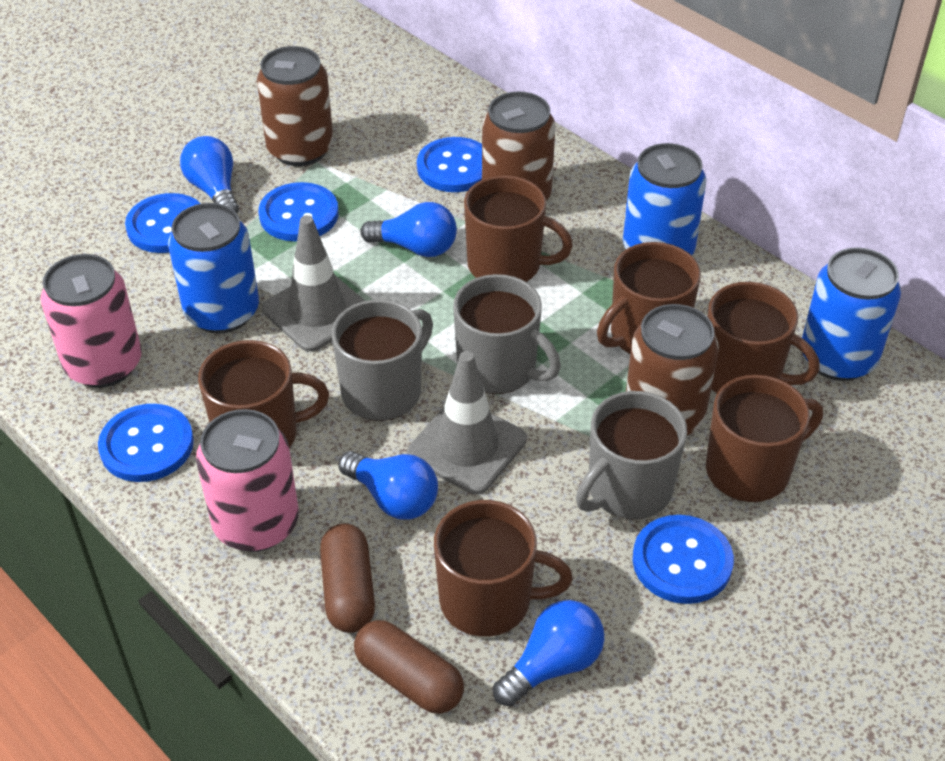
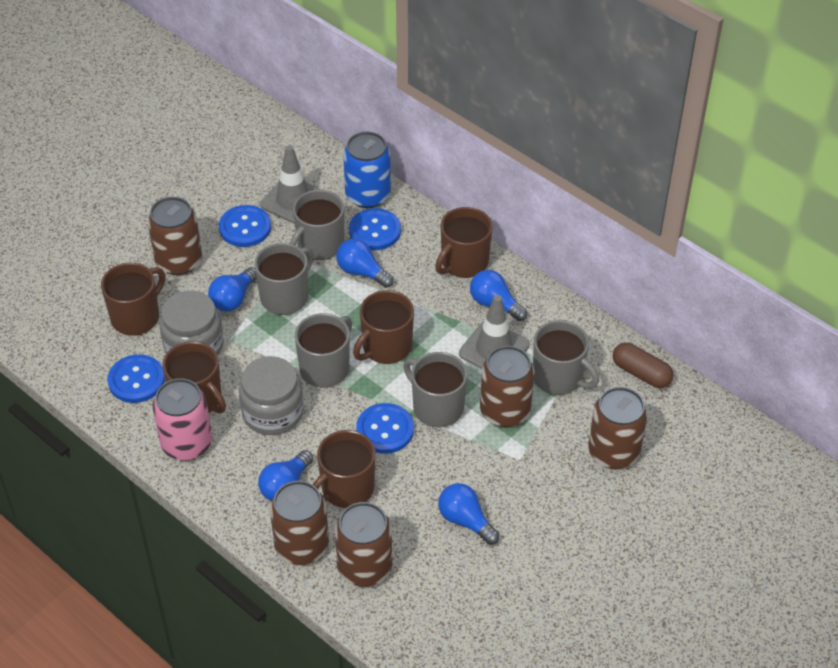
blue button: 5 -> 4
blue can: 3 -> 1
blue light bulb: 4 -> 5
brown can: 3 -> 5
brown capsule: 2 -> 1
brown mug: 6 -> 5
grey jar: 0 -> 2
grey mug: 3 -> 5
pink can: 2 -> 1

